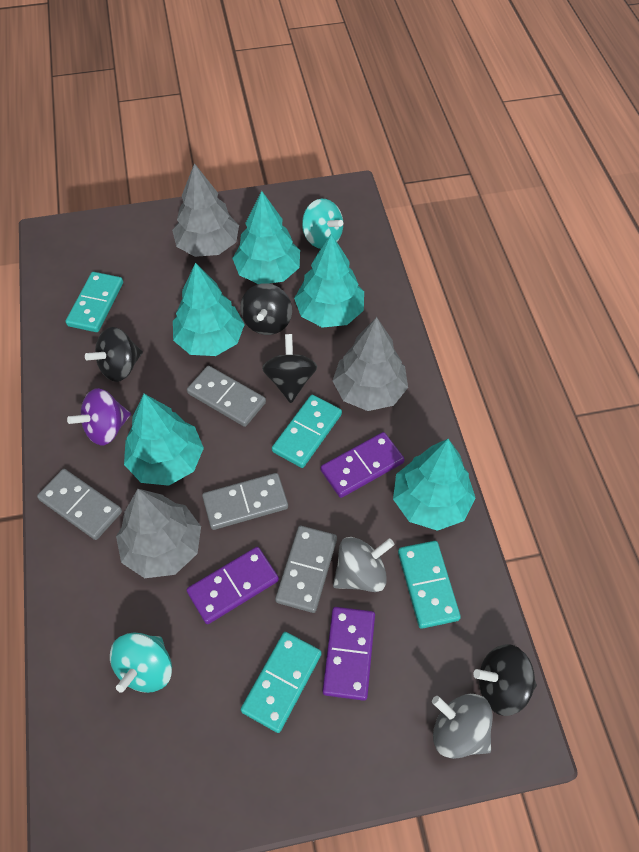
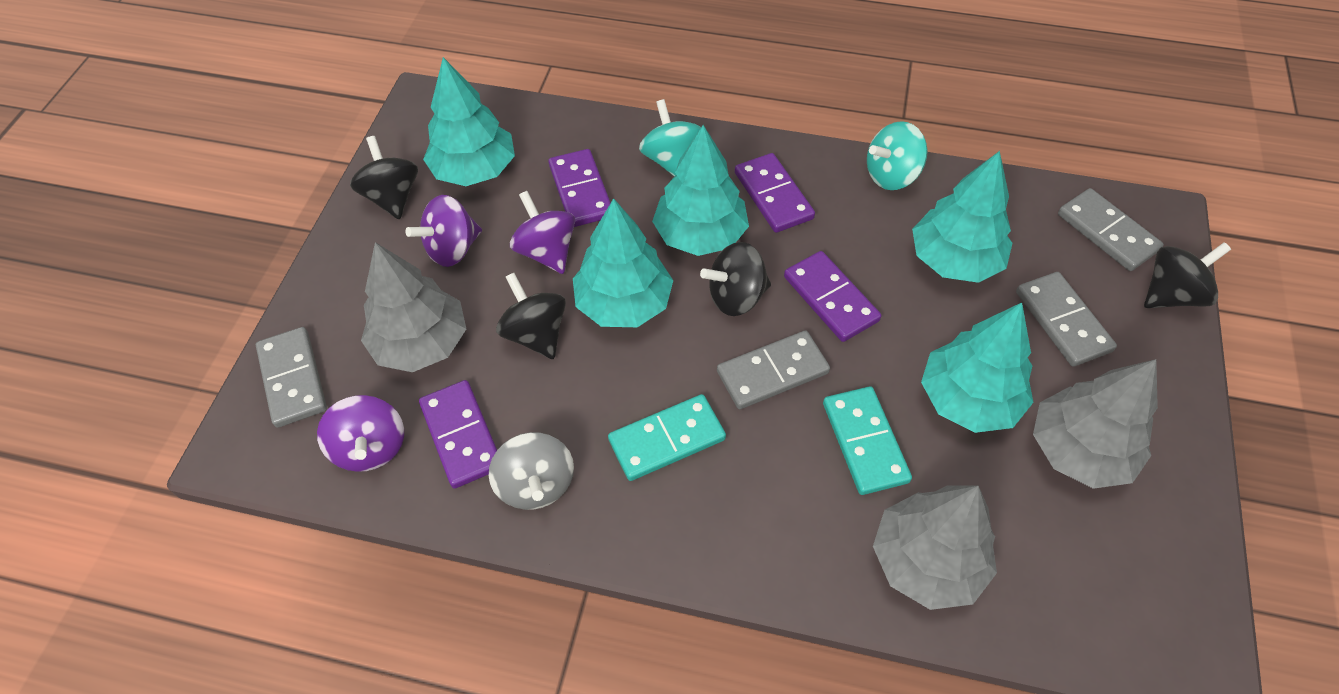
grey spinning top: 2 -> 1
purple domino: 3 -> 4
purple spinning top: 1 -> 3
turquoise domino: 4 -> 2

